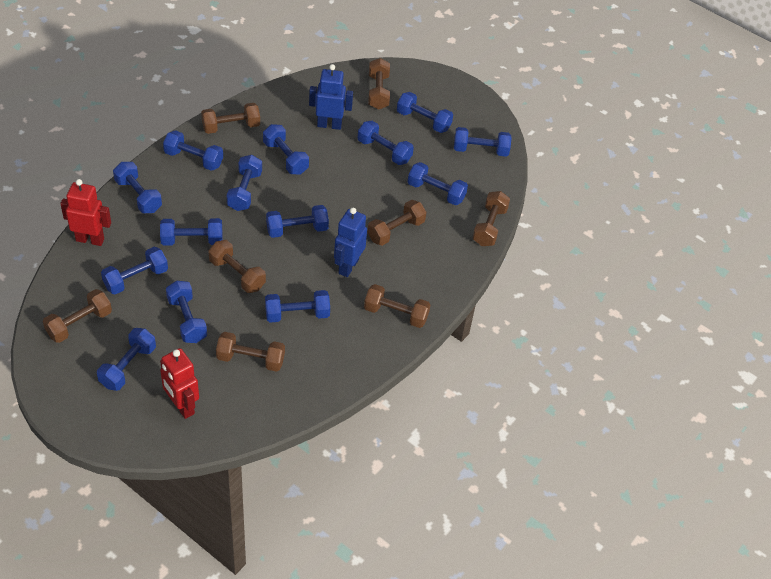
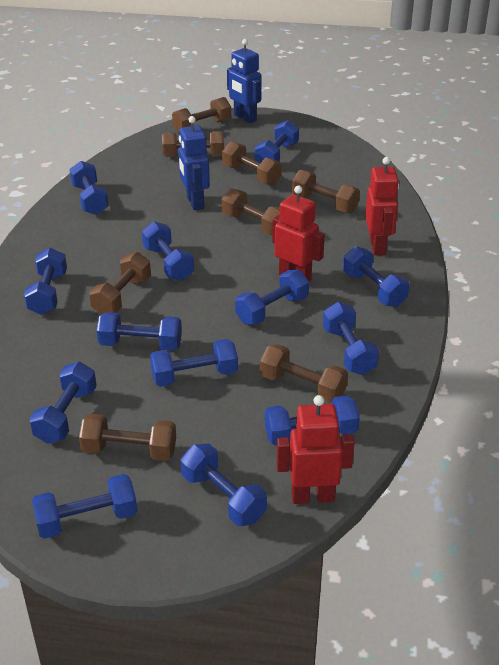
blue dumbbell: 14 -> 13
red robot: 2 -> 3

